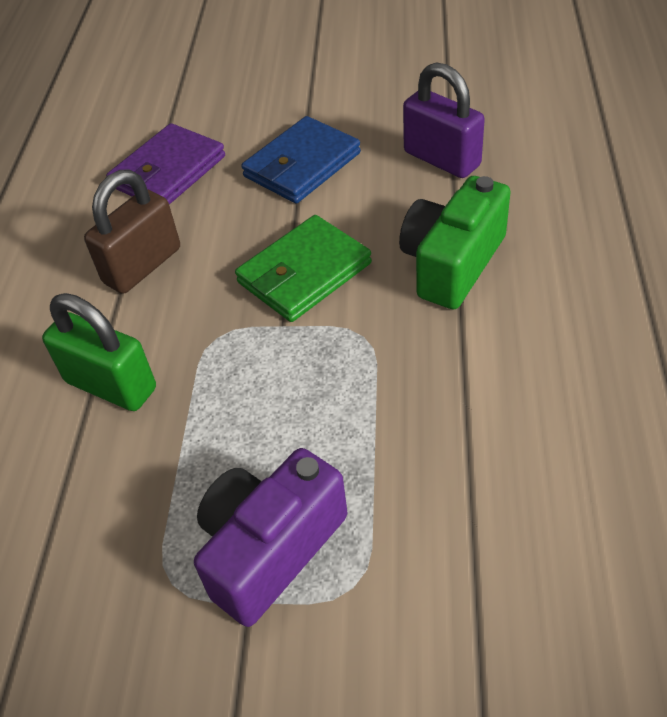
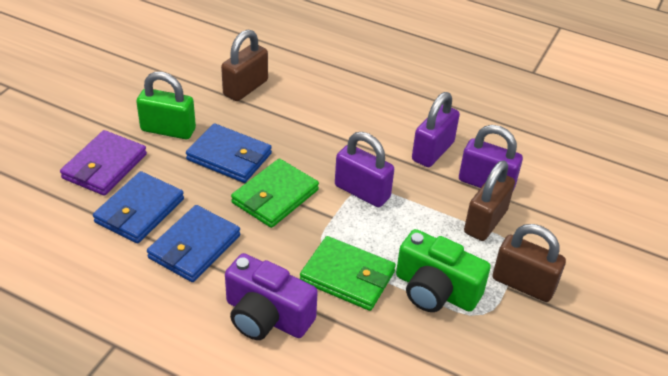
blue wallet: 1 -> 3
brown padlock: 1 -> 3
green wallet: 1 -> 2
purple padlock: 1 -> 3

